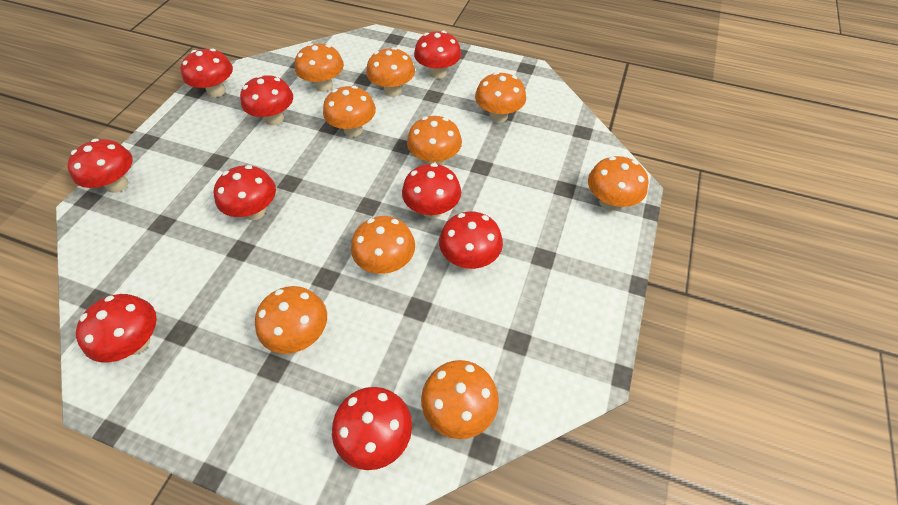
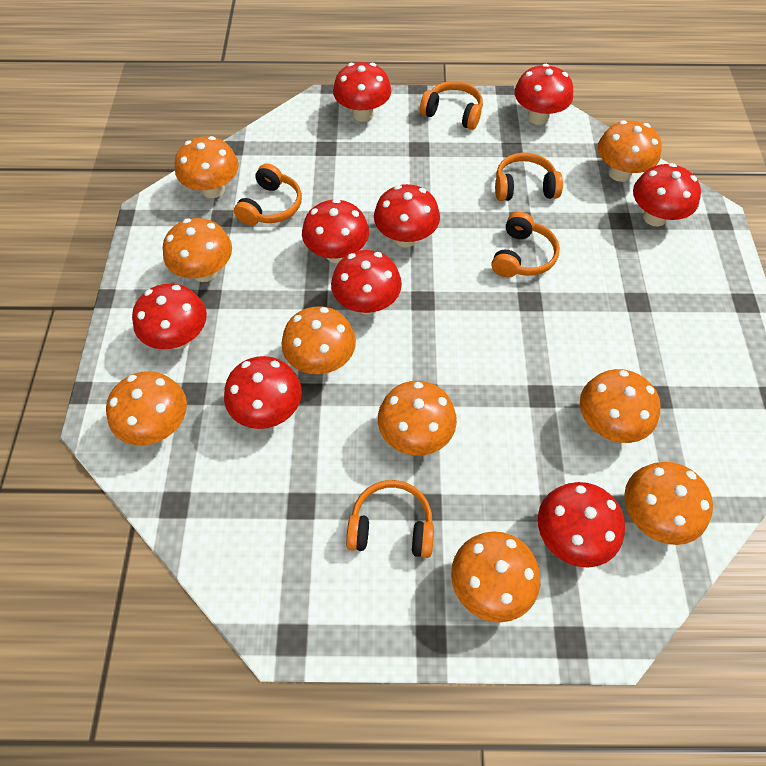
orange headphones: 0 -> 5

